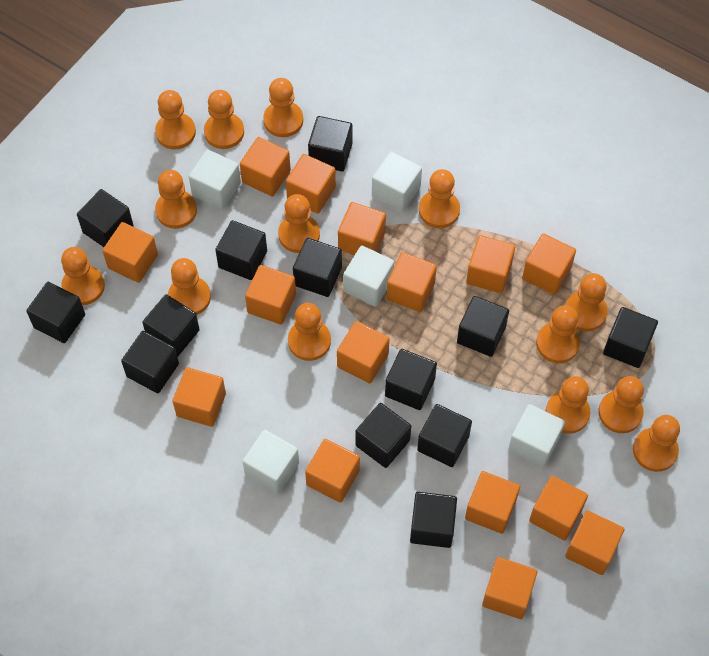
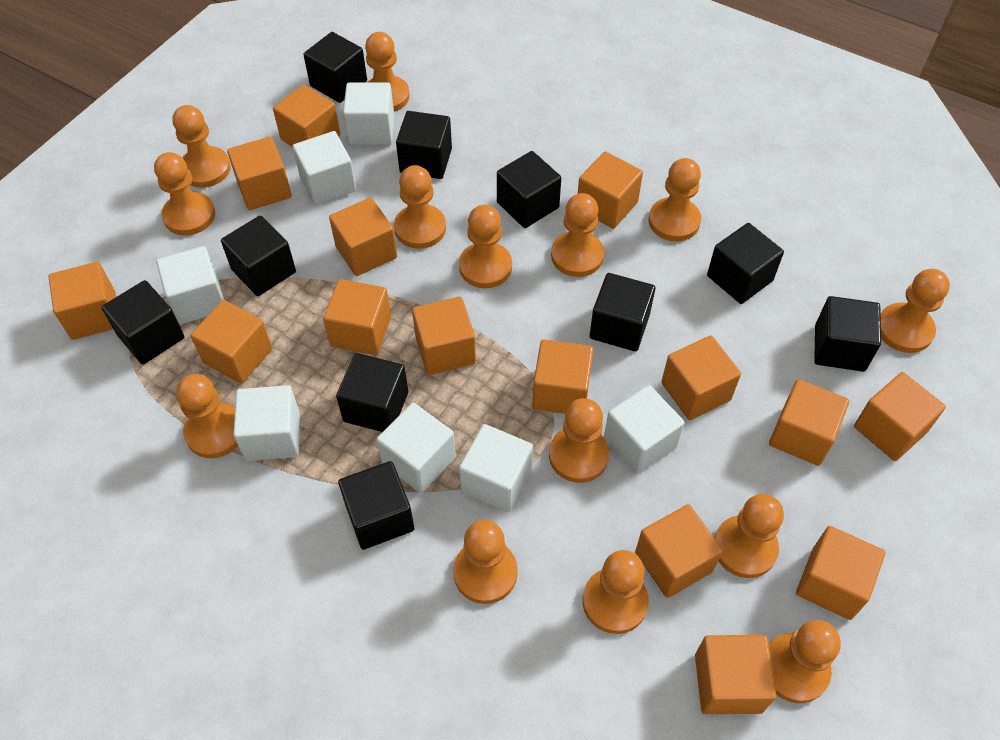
black cube: 13 -> 10
white cube: 5 -> 7

